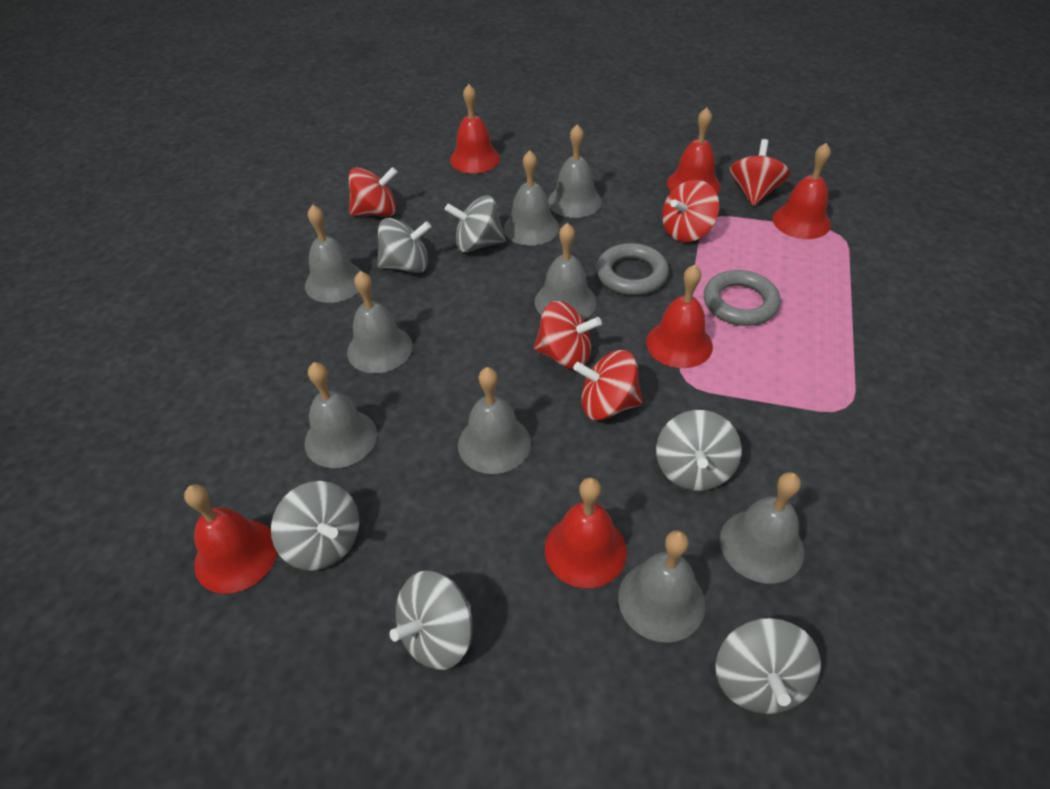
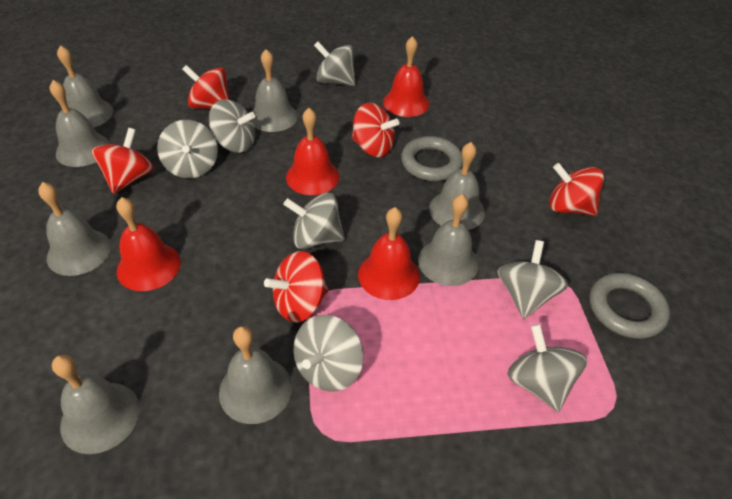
grey bell: 9 -> 8
grey spinning top: 6 -> 7
red bell: 6 -> 4

